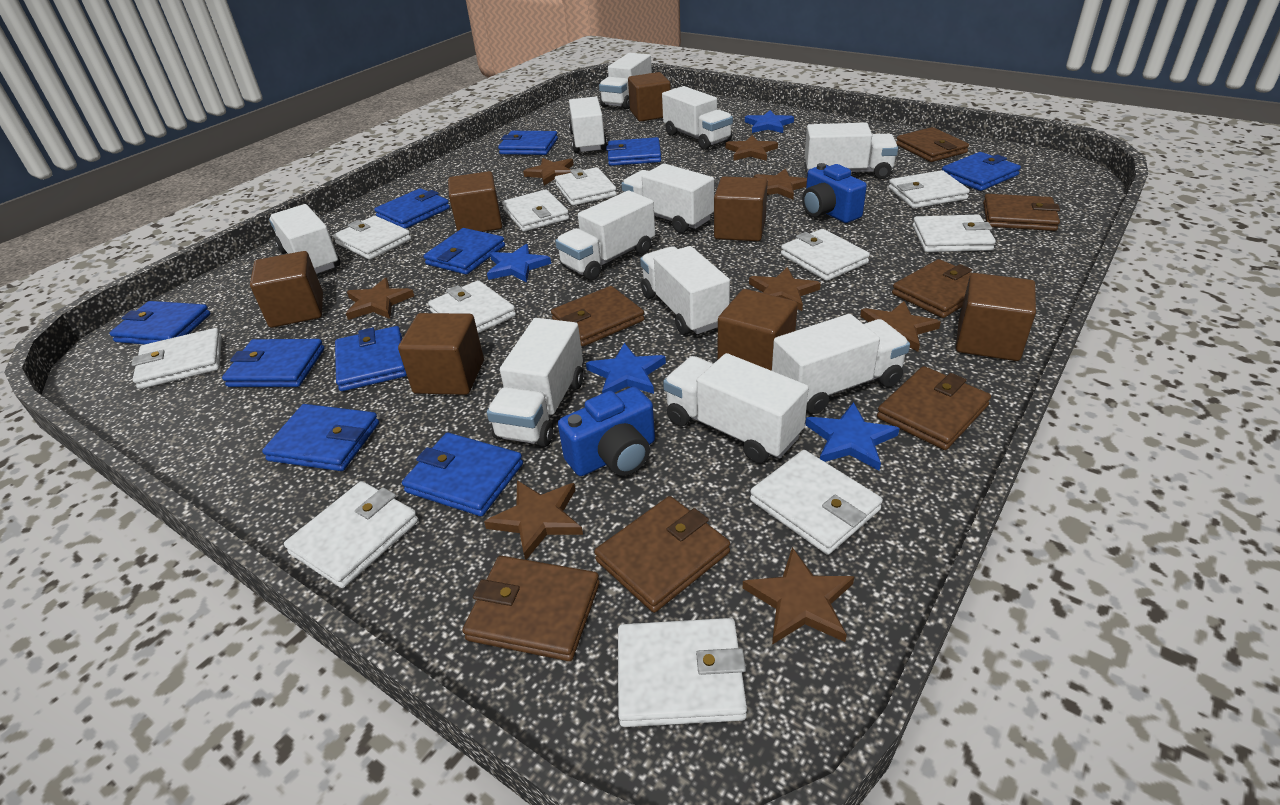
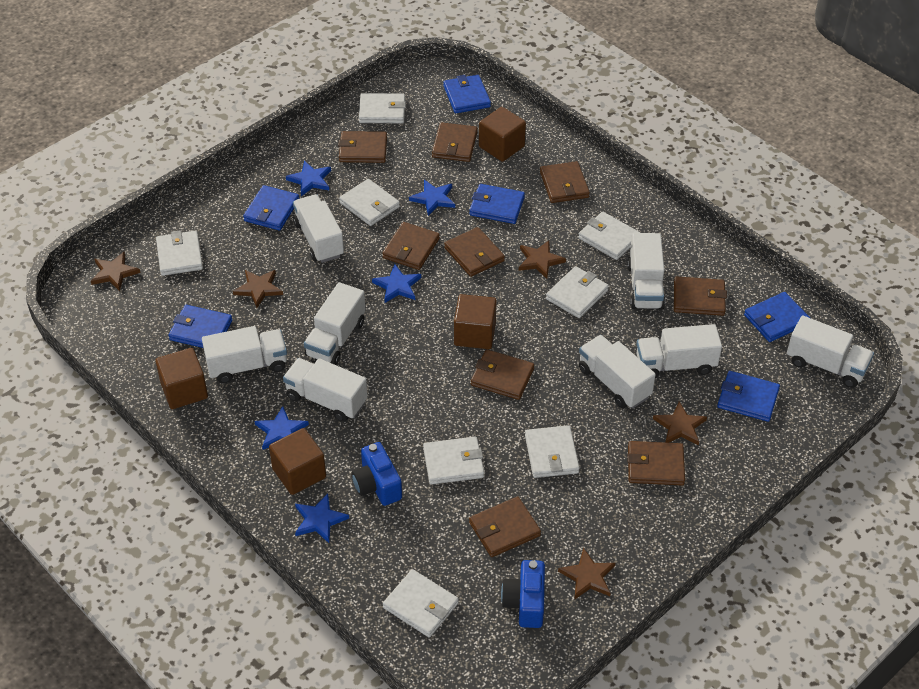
blue star: 4 -> 5
blue wallet: 10 -> 6
brown cube: 7 -> 4
brown star: 8 -> 5
brown wallet: 7 -> 9
white truck: 11 -> 8
white wallet: 11 -> 8

